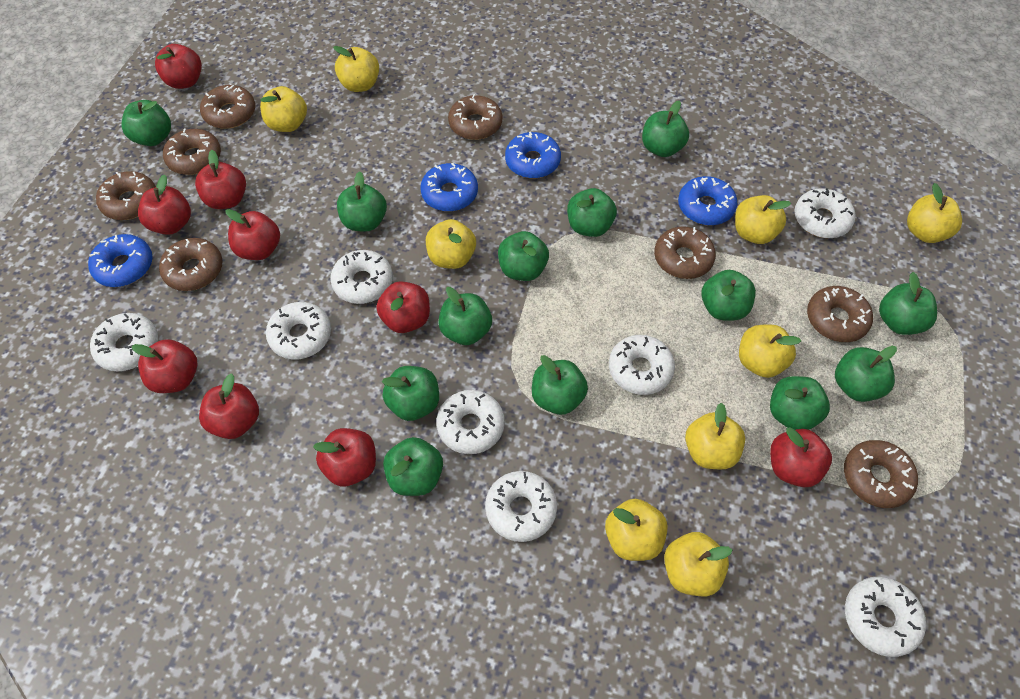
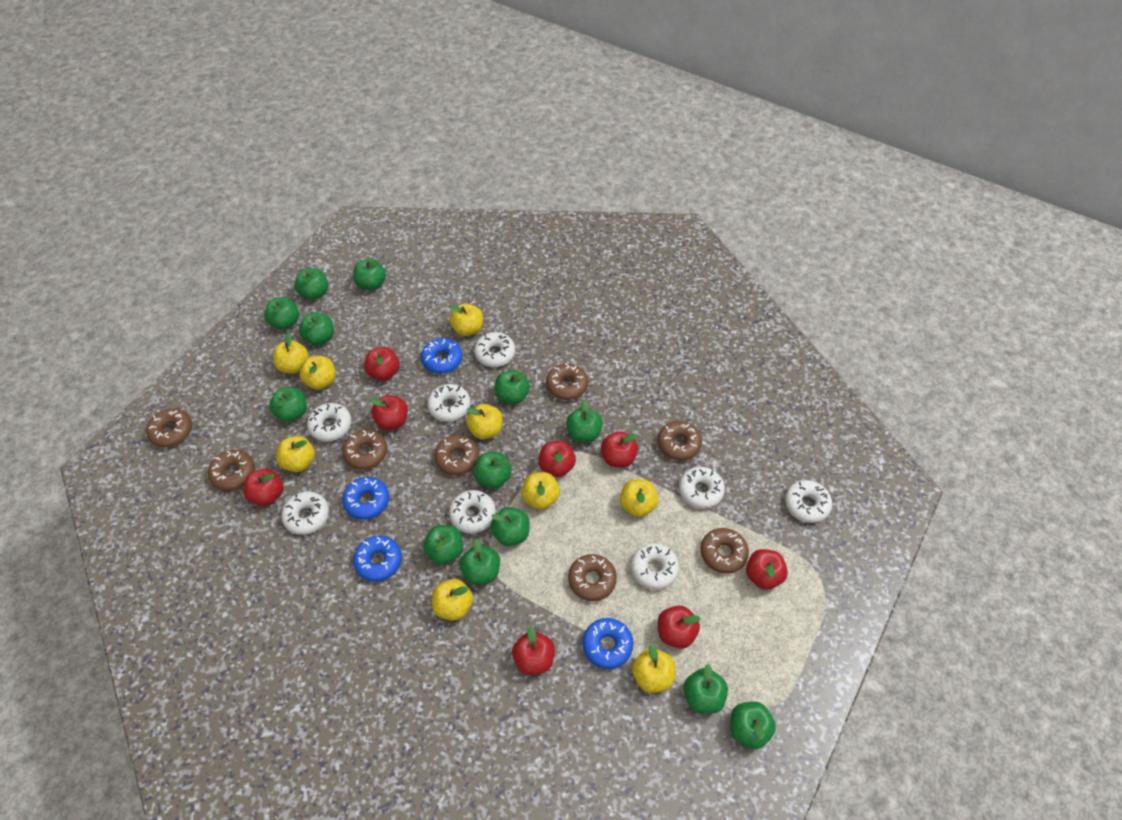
red apple: 9 -> 8

